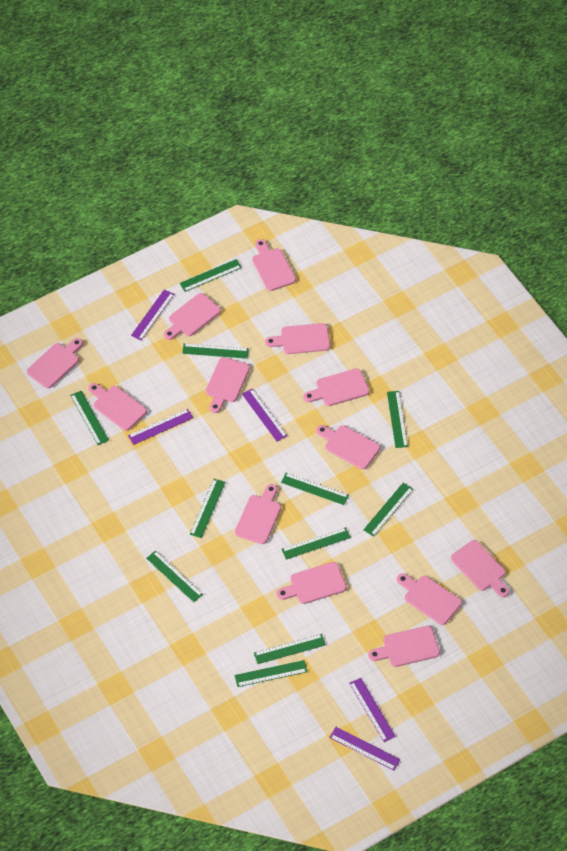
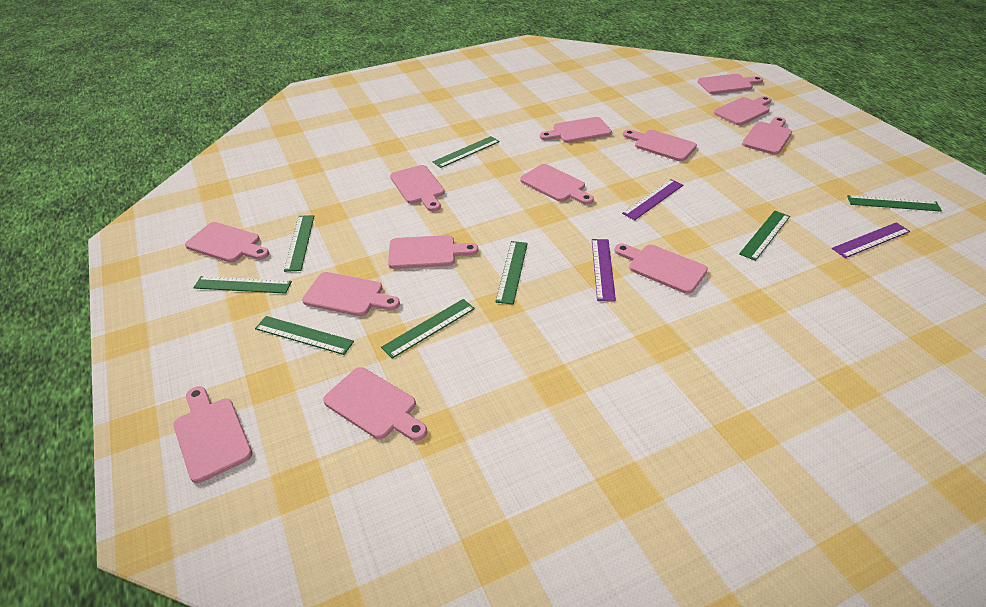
green ruler: 11 -> 8
purple ruler: 5 -> 3

